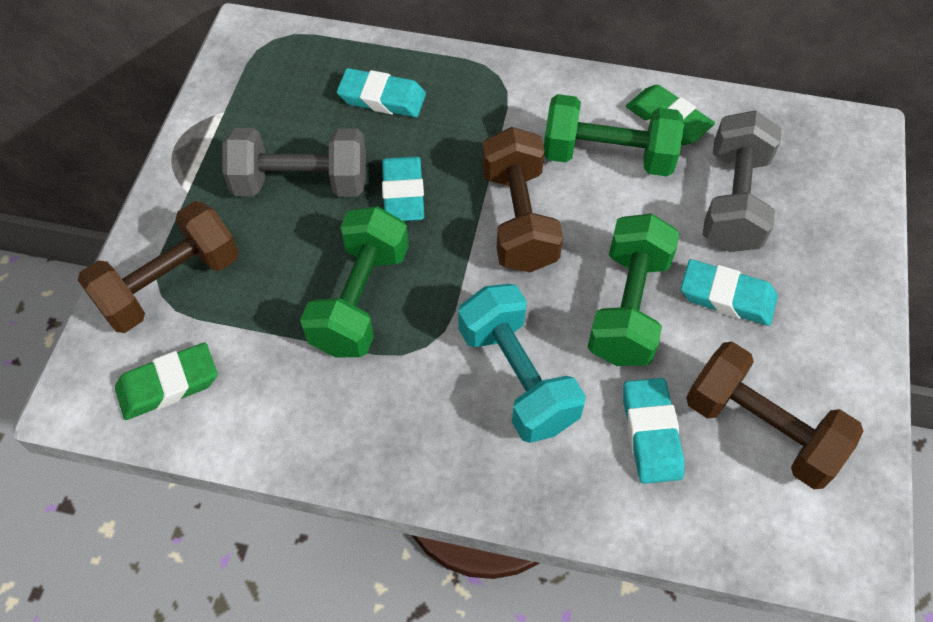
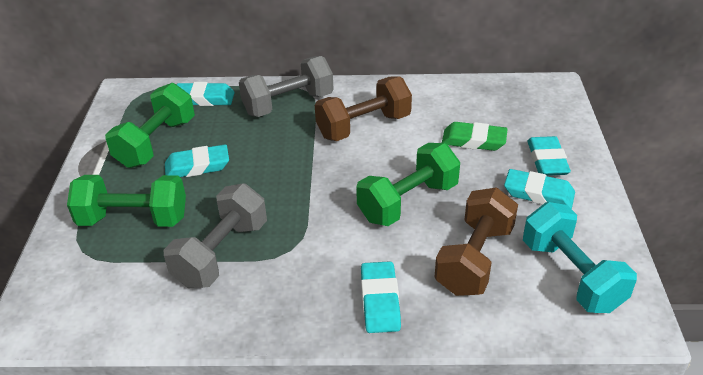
brown dumbbell: 3 -> 2
green eraser: 2 -> 1
turquoise eraser: 4 -> 5

